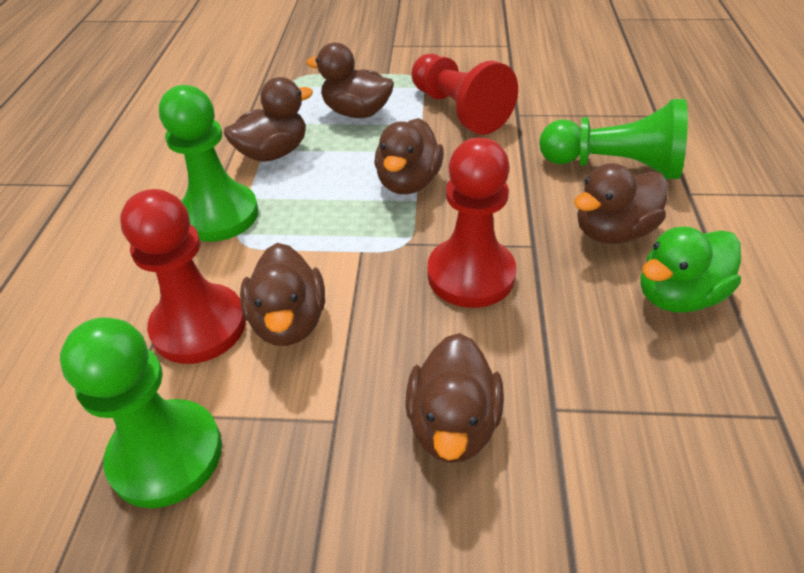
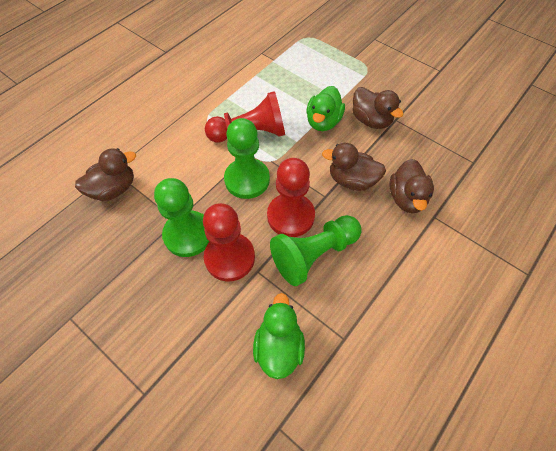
brown duck: 6 -> 4
green duck: 1 -> 2

